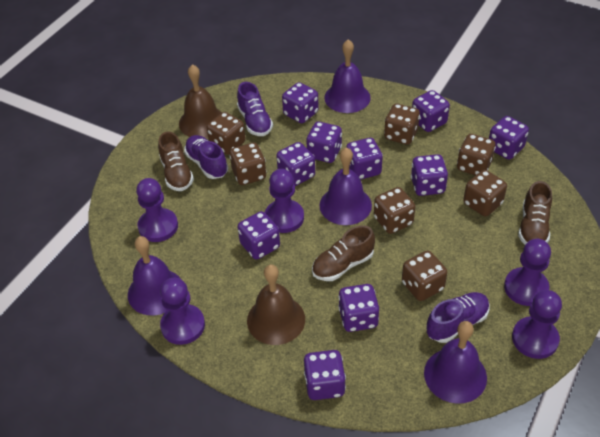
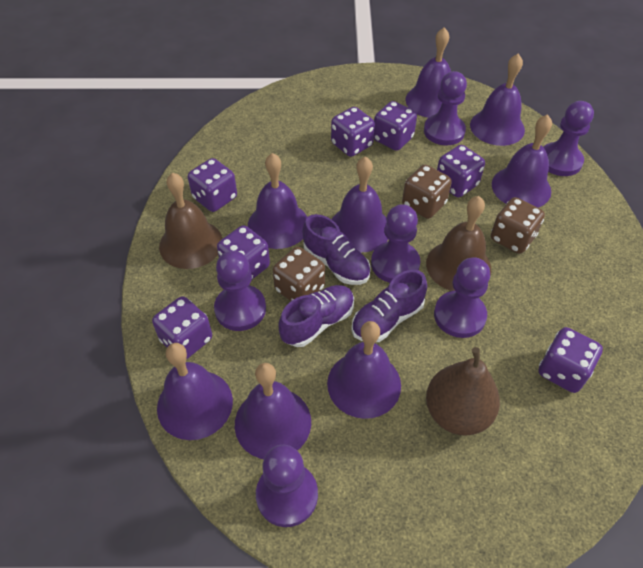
brown dice: 7 -> 3
brown pear: 0 -> 1
brown shoe: 3 -> 0
purple bell: 4 -> 8
purple dice: 10 -> 7
purple pawn: 5 -> 6

